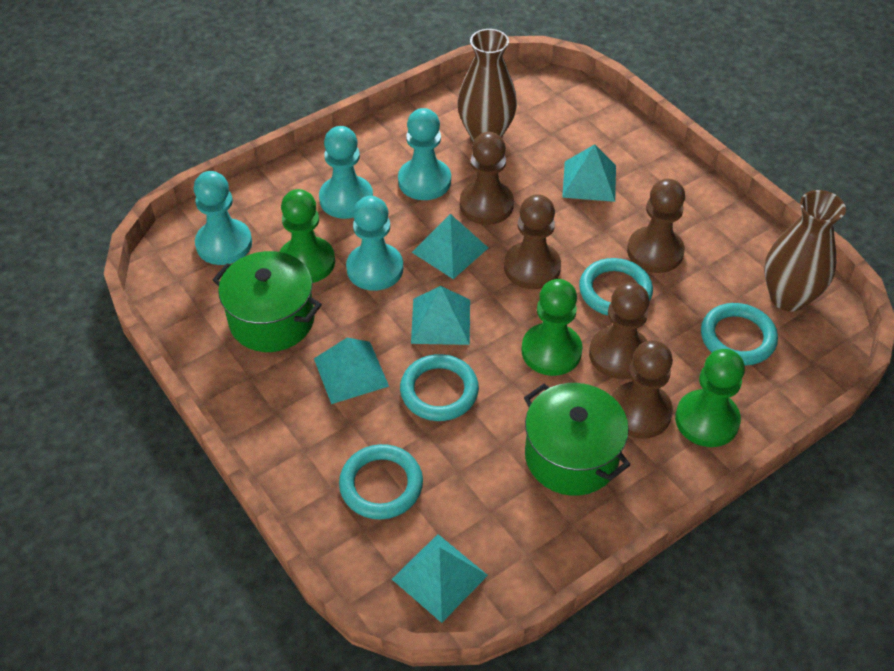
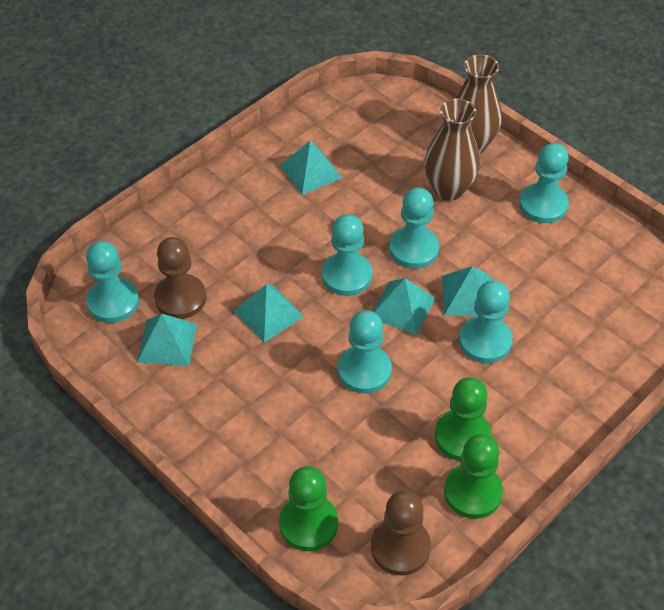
brown pawn: 5 -> 2
green pot: 2 -> 0
turquoise pawn: 4 -> 6
turquoise ring: 4 -> 0

